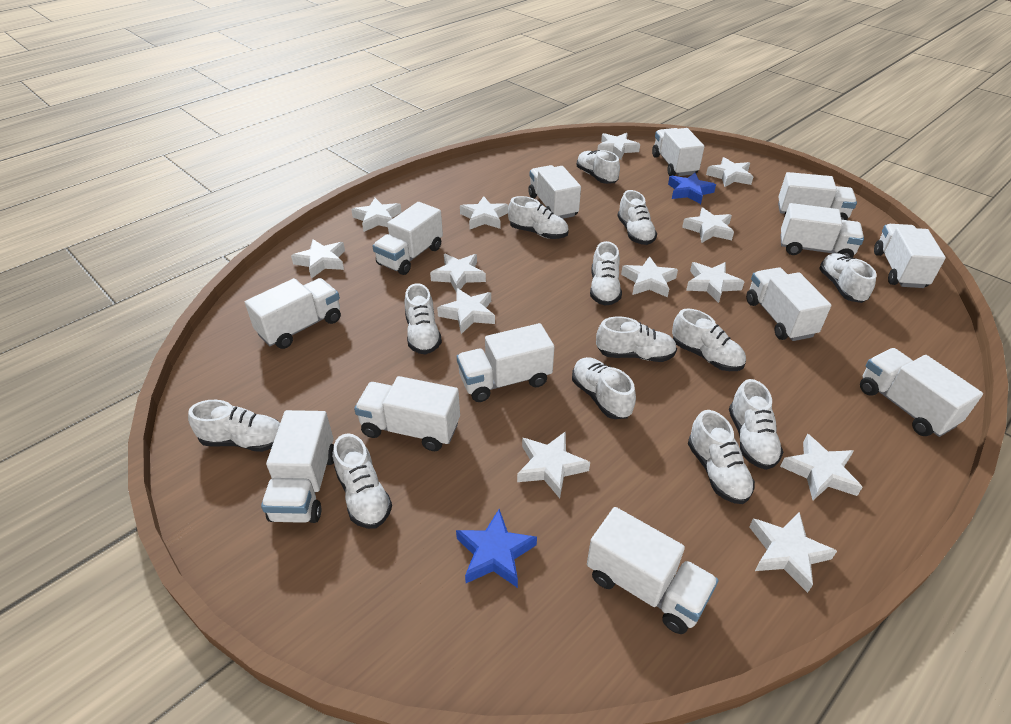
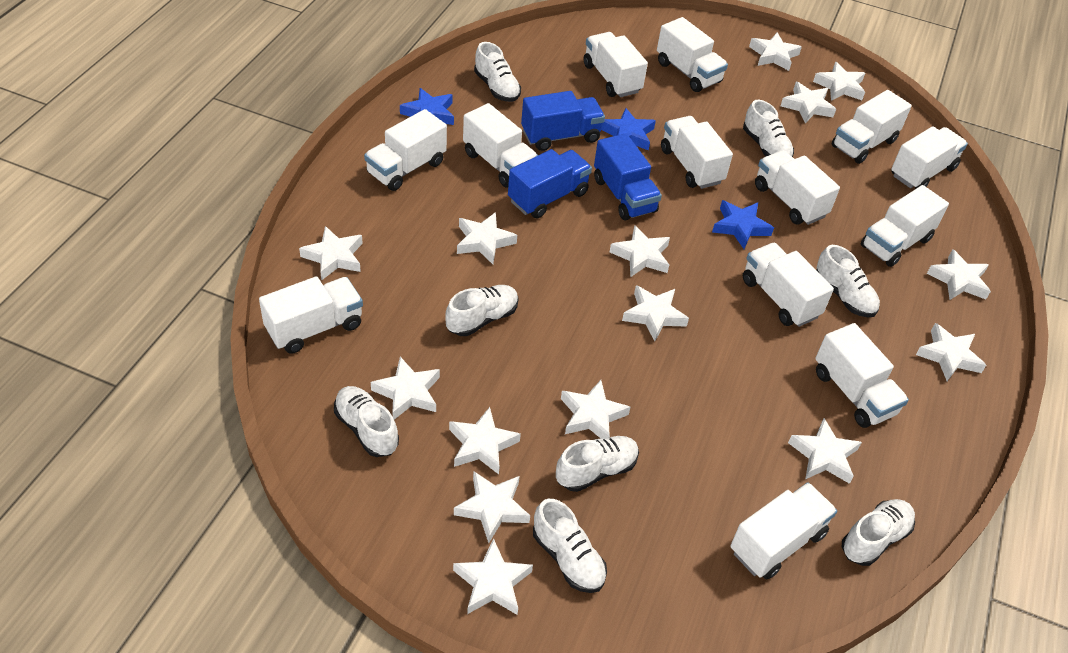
blue star: 2 -> 3
blue truck: 0 -> 3
white shoe: 13 -> 8
white star: 13 -> 15

